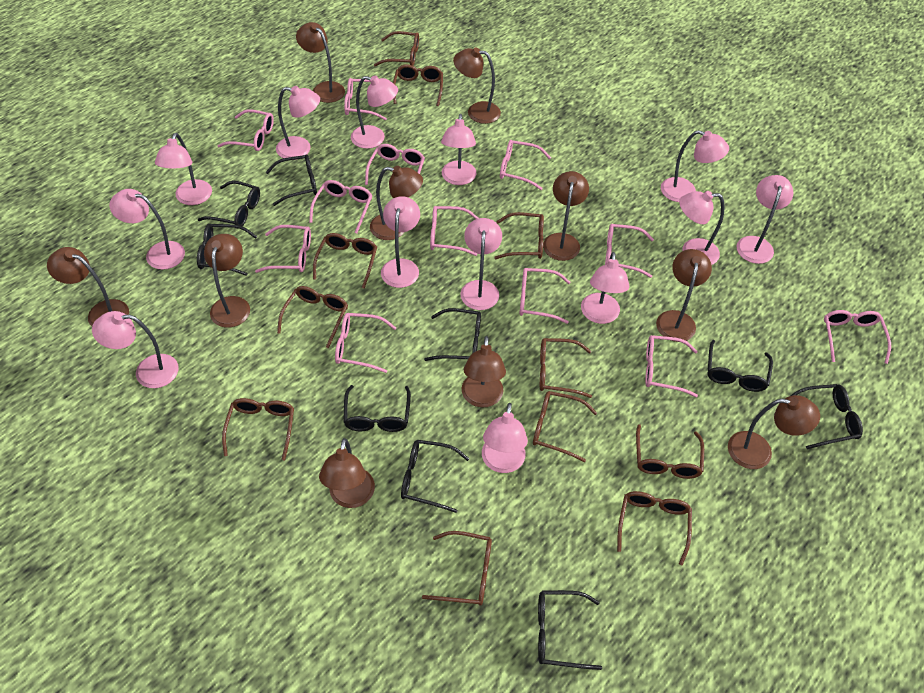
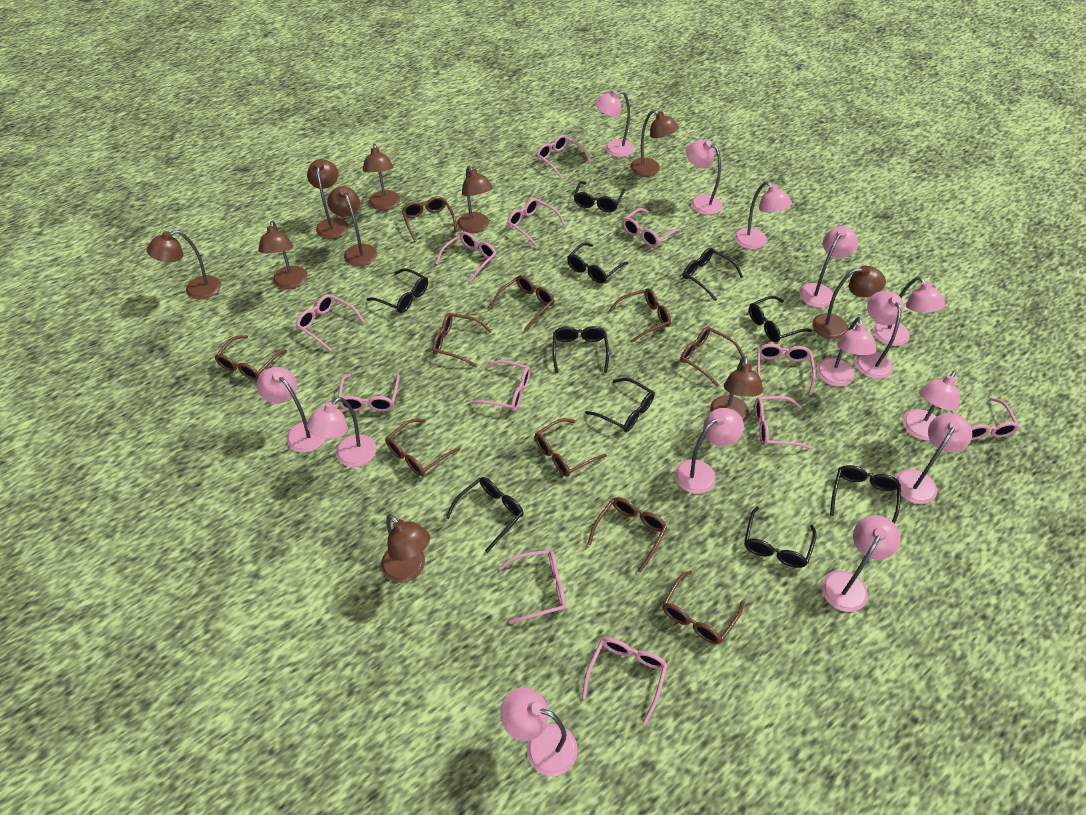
black glasses: 9 -> 10
brown glasses: 11 -> 10
pink lamp: 13 -> 14

